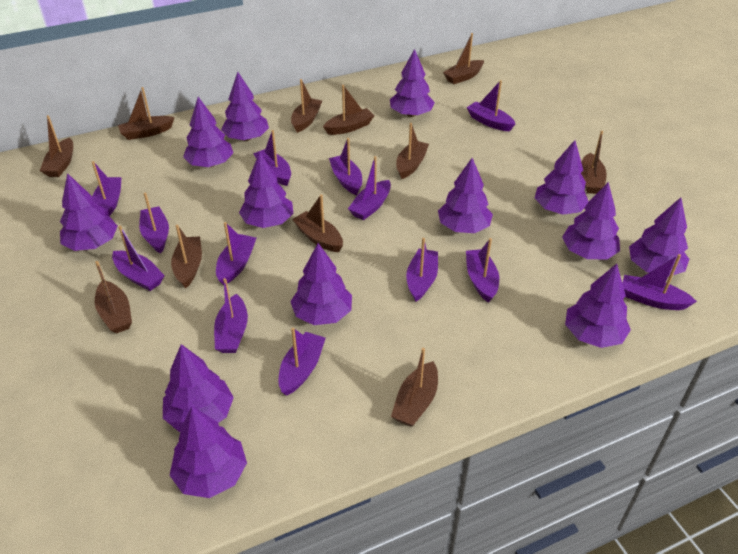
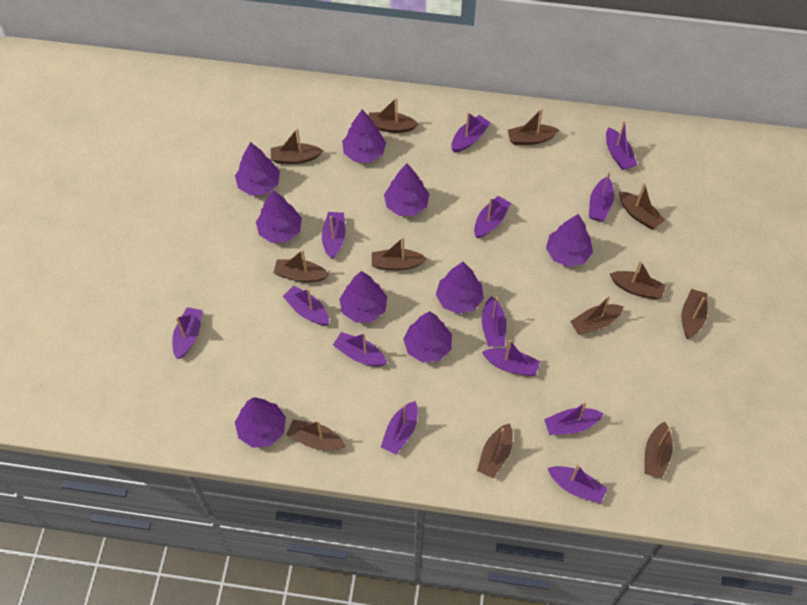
brown boat: 11 -> 12
purple tree: 13 -> 9

